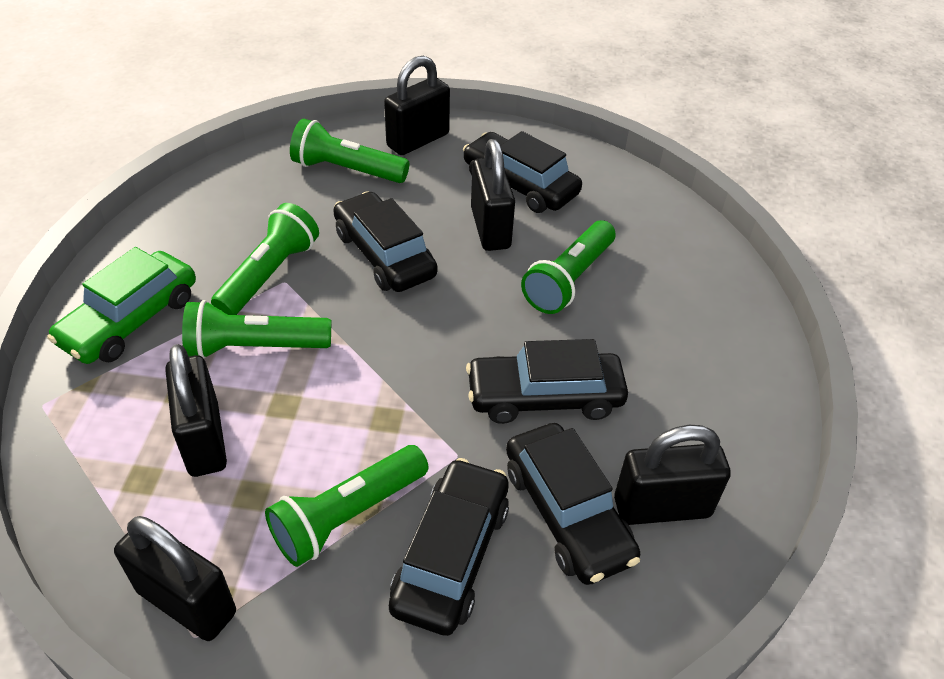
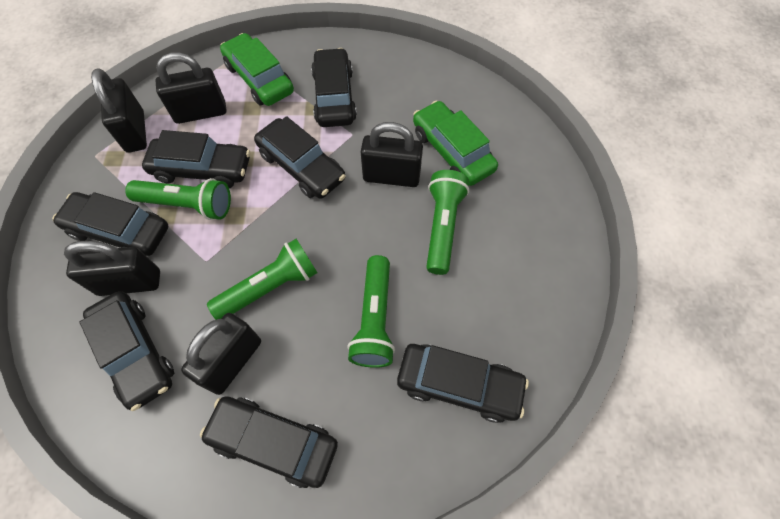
black car: 5 -> 7
green car: 1 -> 2
green flashlight: 5 -> 4

